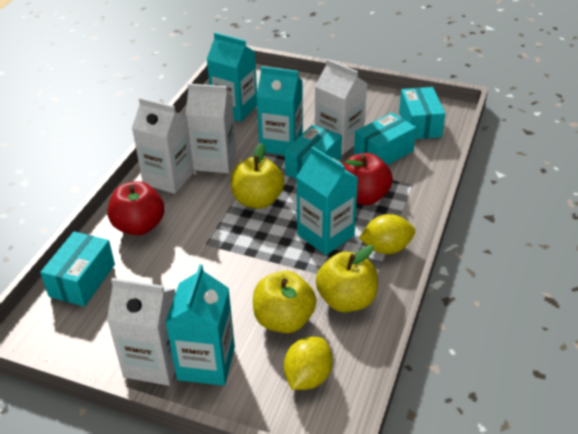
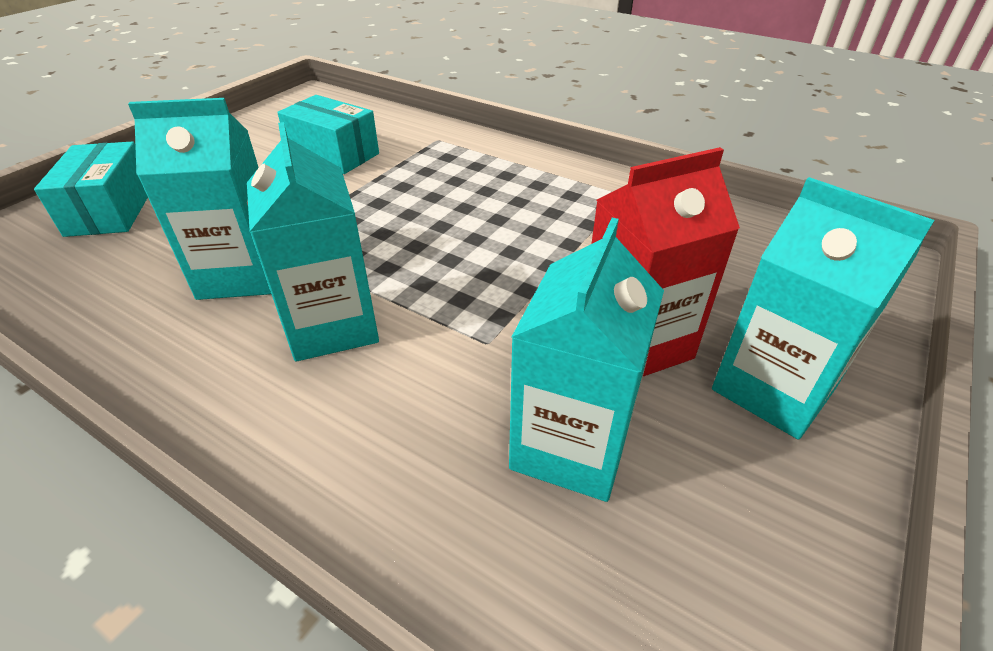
red apple: 2 -> 0
red carton: 0 -> 1
turquoise box: 4 -> 2
white carton: 4 -> 0
yellow apple: 3 -> 0
yellow lemon: 2 -> 0

